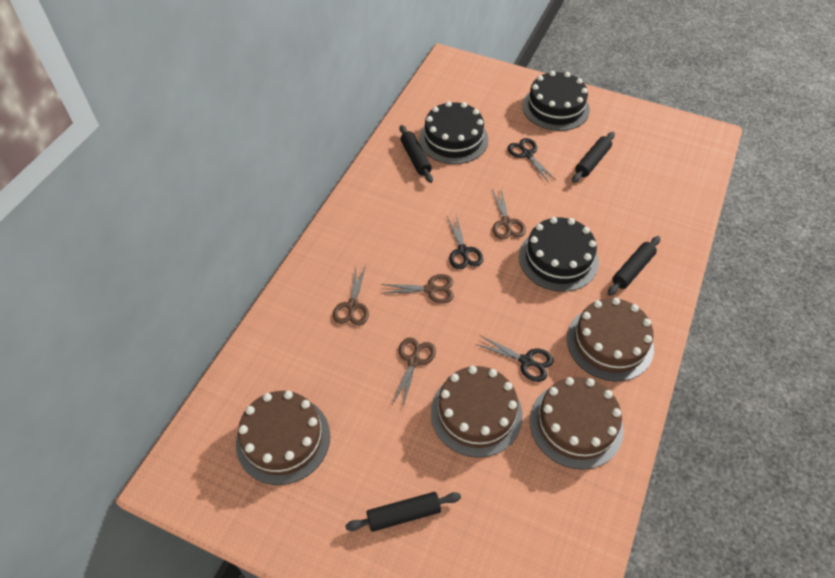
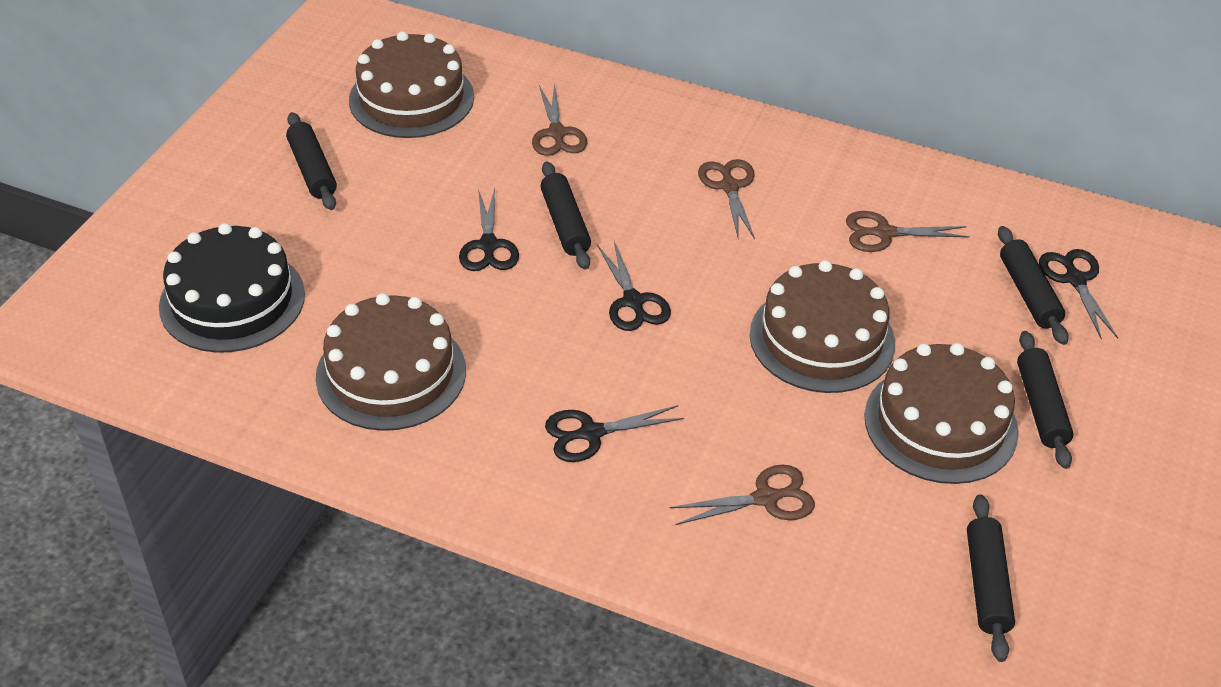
black cake: 3 -> 1
black rolling pin: 4 -> 5
black scissors: 3 -> 4

